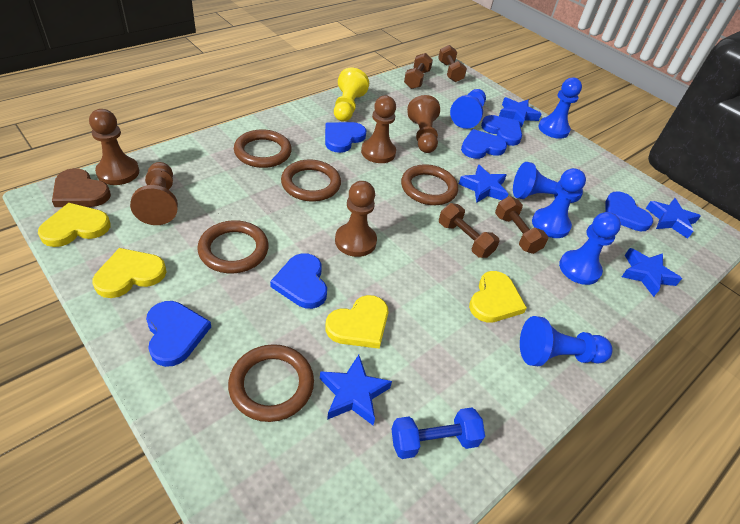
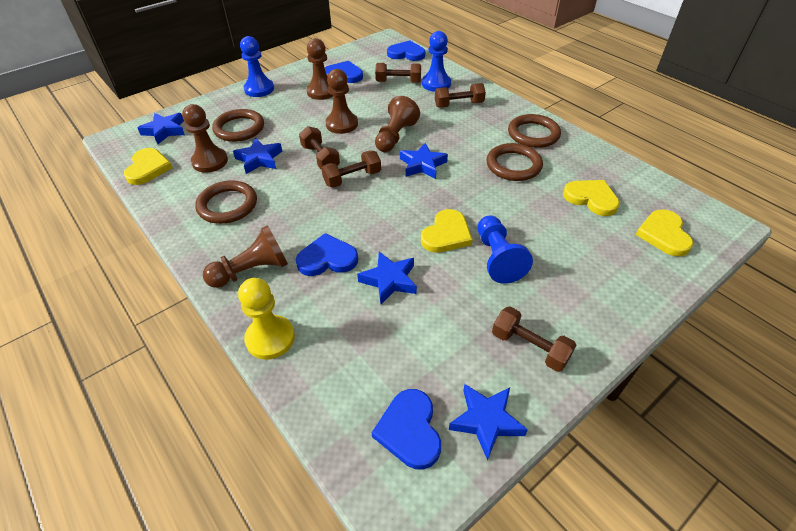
blue dumbbell: 1 -> 0
blue heart: 6 -> 4
blue pawn: 6 -> 3
brown dumbbell: 4 -> 5
brown heart: 1 -> 0
brown ring: 5 -> 4

